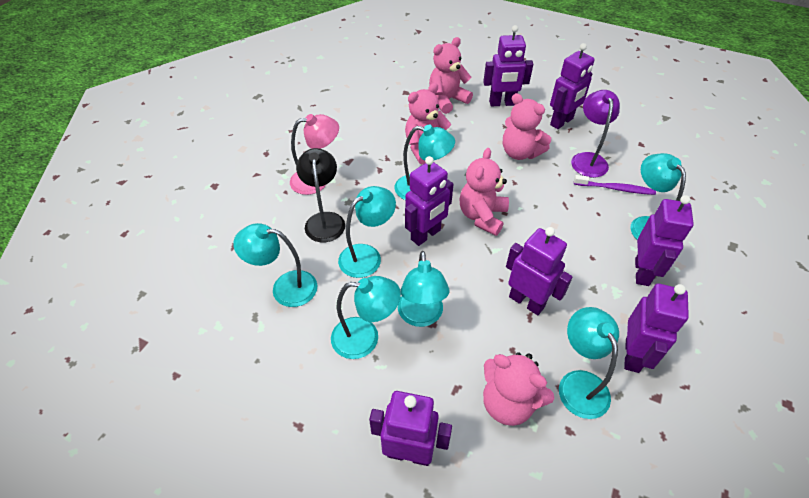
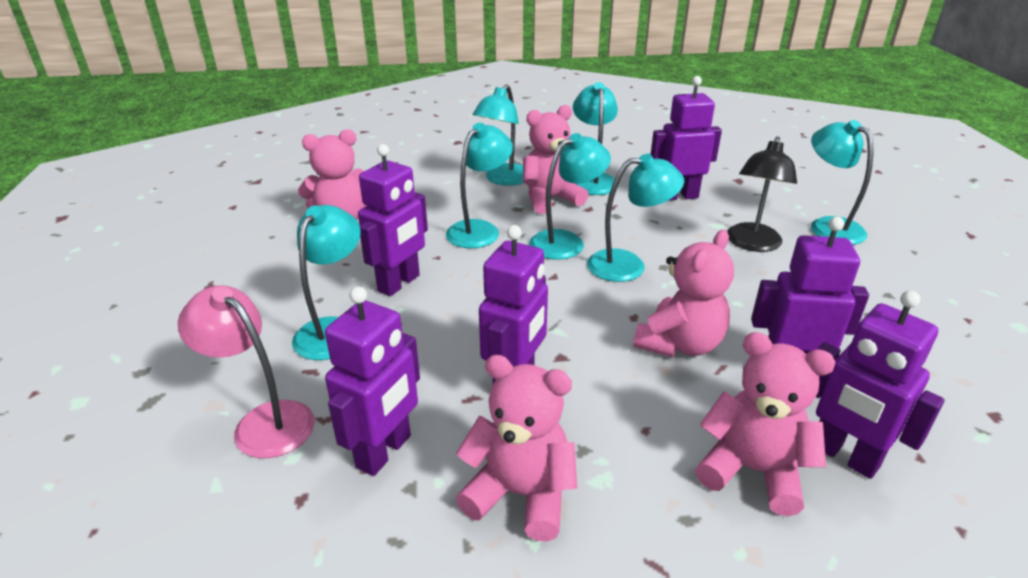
purple lamp: 1 -> 0
purple robot: 7 -> 6
purple toothbrush: 1 -> 0

